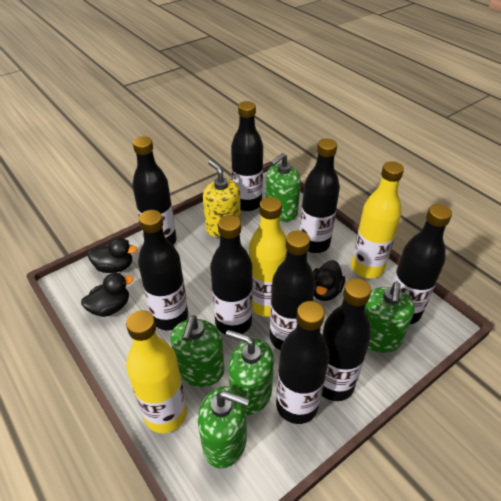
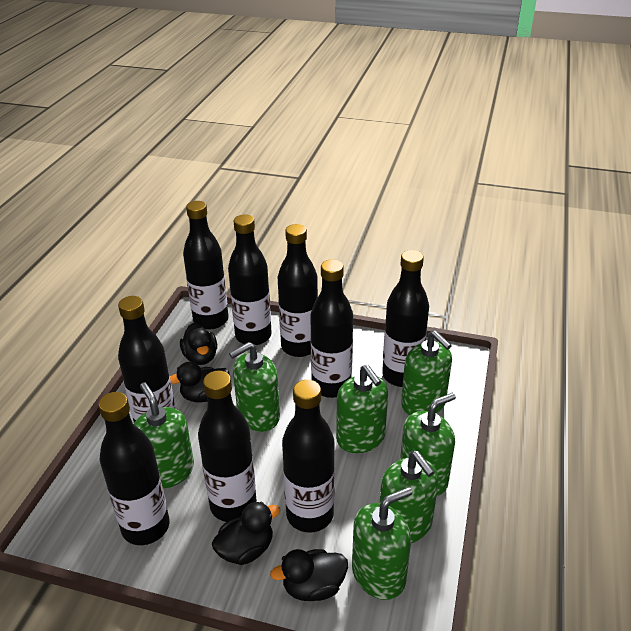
black duck: 3 -> 4
green soap dispenser: 5 -> 7
yellow bottle: 3 -> 0
yellow soap dispenser: 1 -> 0

